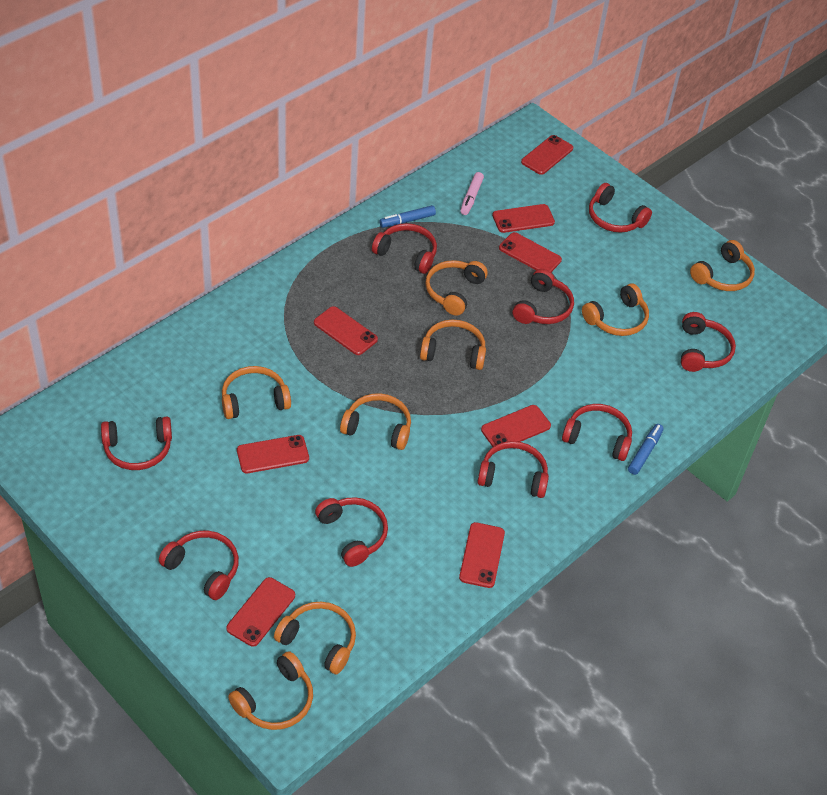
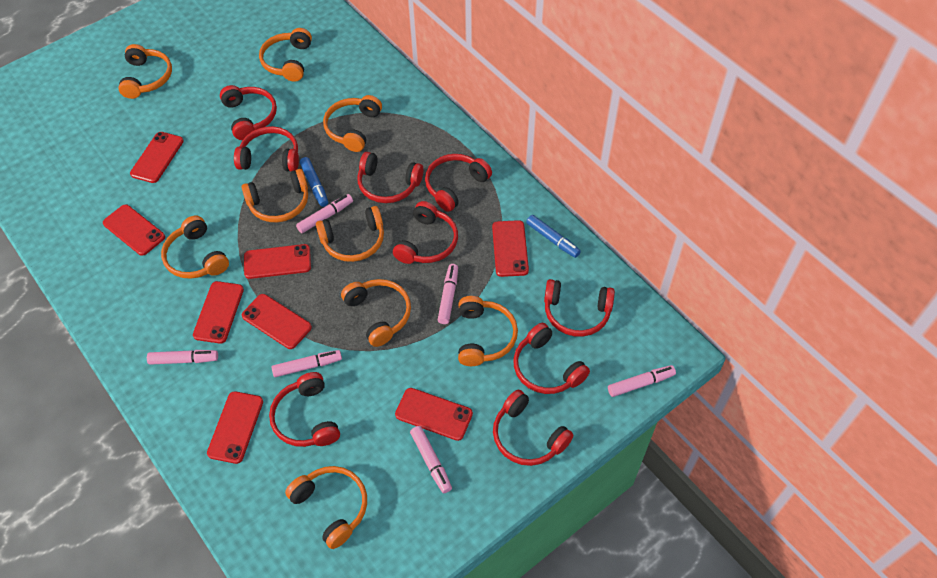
orange headphones: 8 -> 9
pink marker: 1 -> 6

